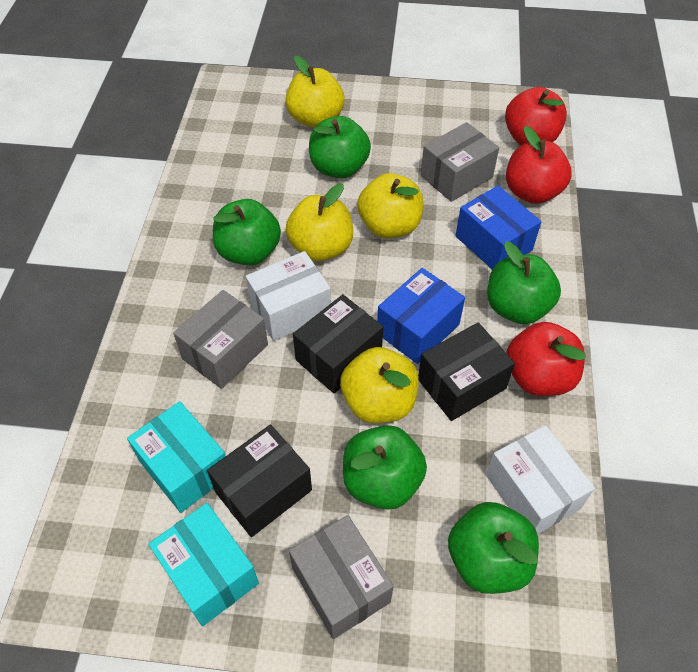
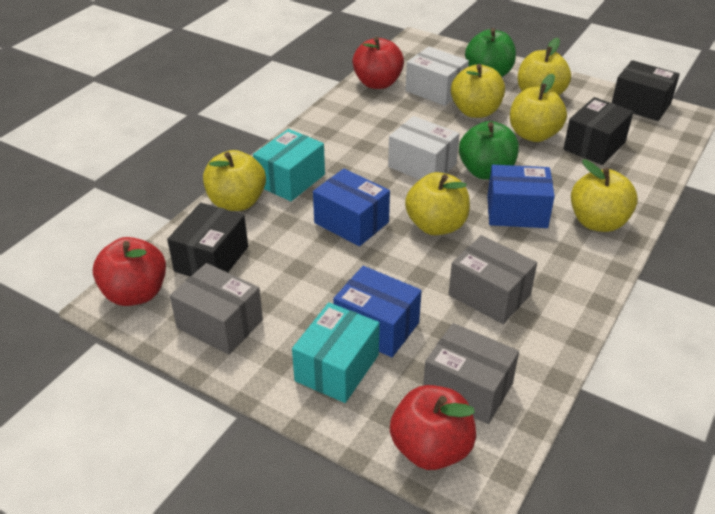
blue box: 2 -> 3
green apple: 5 -> 2
yellow apple: 4 -> 6

